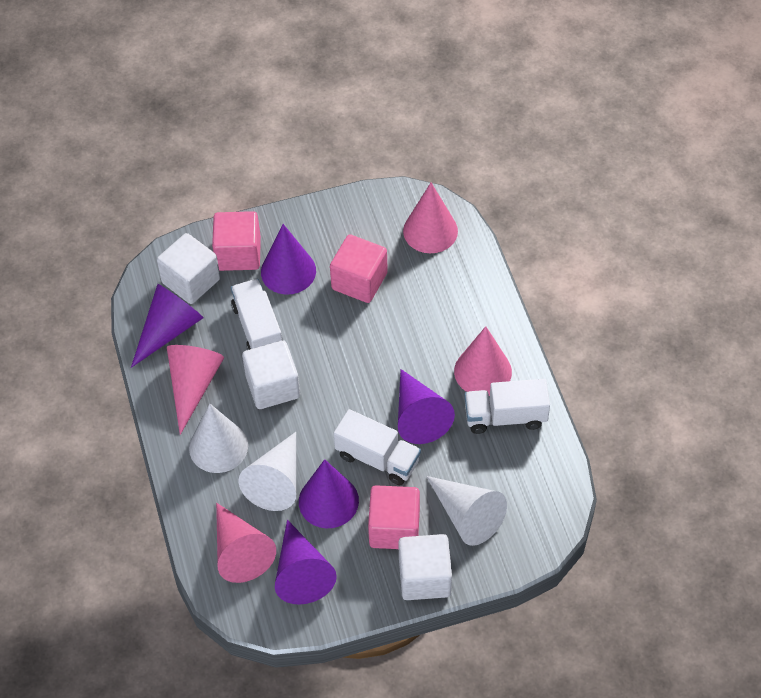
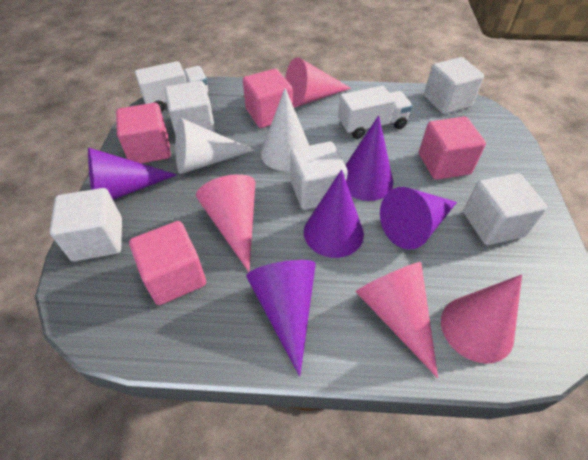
pink cube: 3 -> 4
white cone: 3 -> 2
white cube: 3 -> 5
white truck: 3 -> 2

